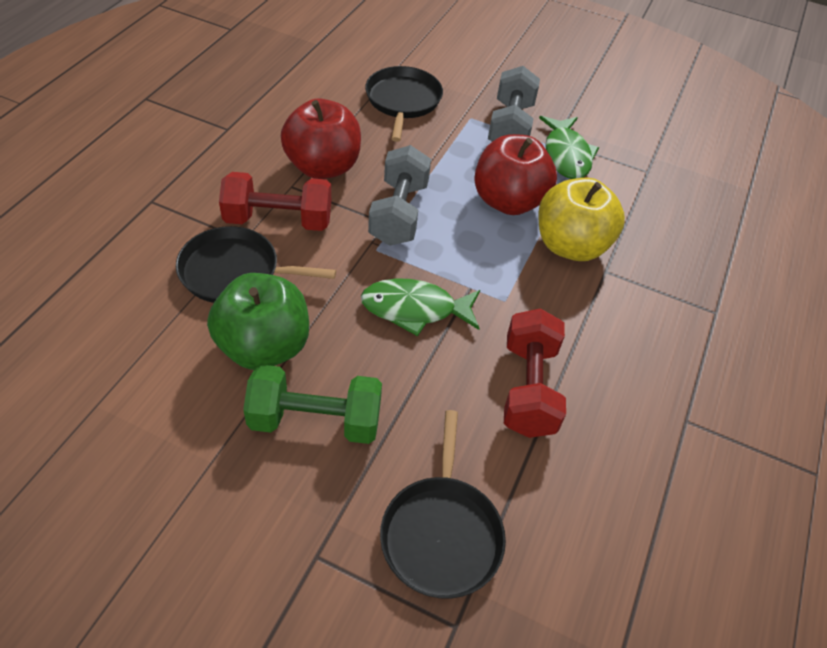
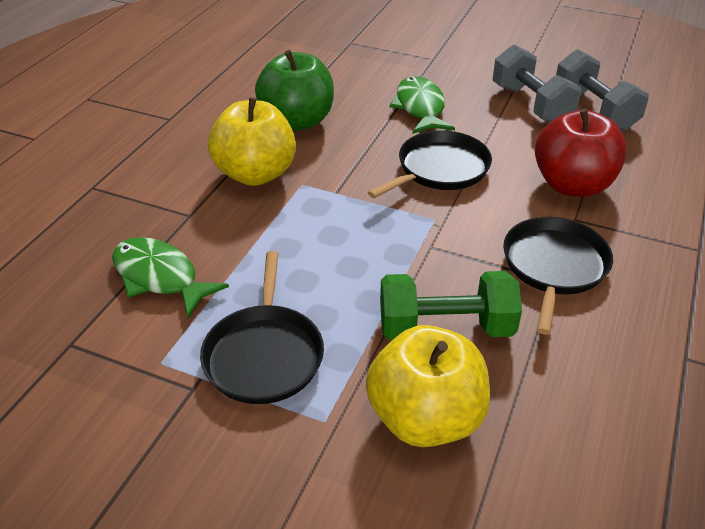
red apple: 2 -> 1
red dumbbell: 2 -> 0
yellow apple: 1 -> 2

